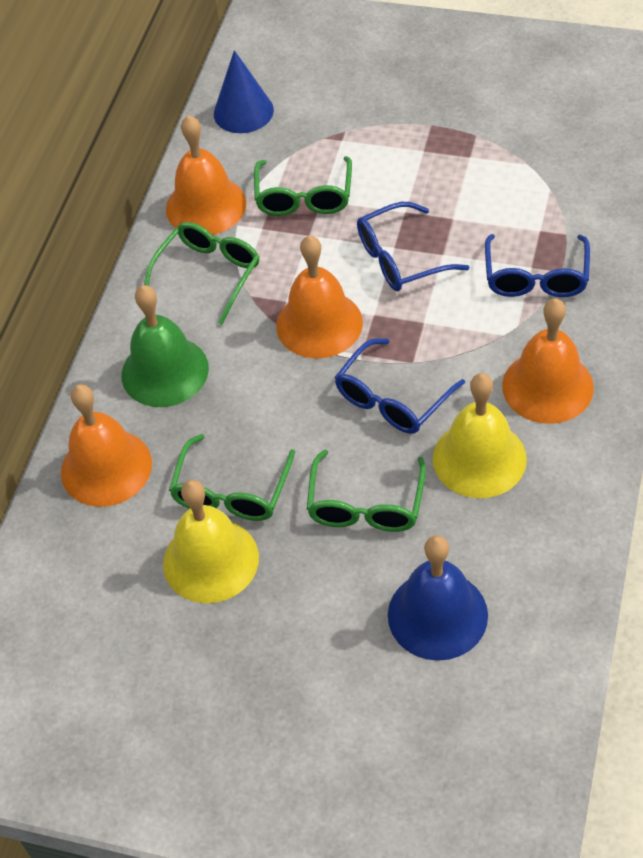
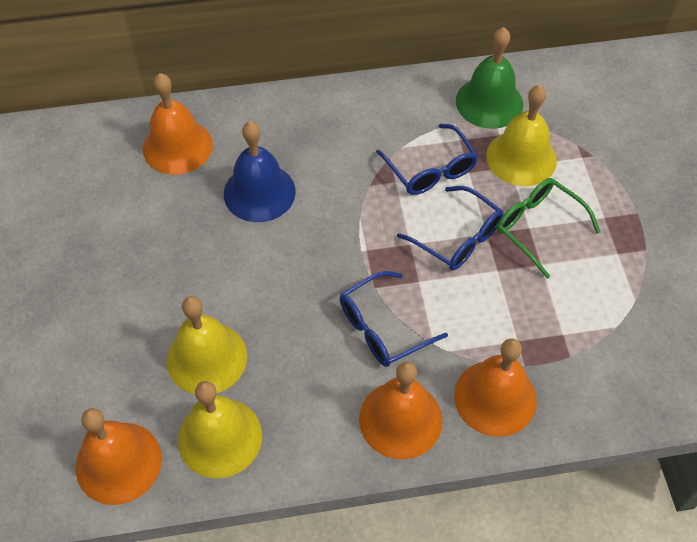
blue cone: 1 -> 0
green glasses: 4 -> 1
yellow bell: 2 -> 3

